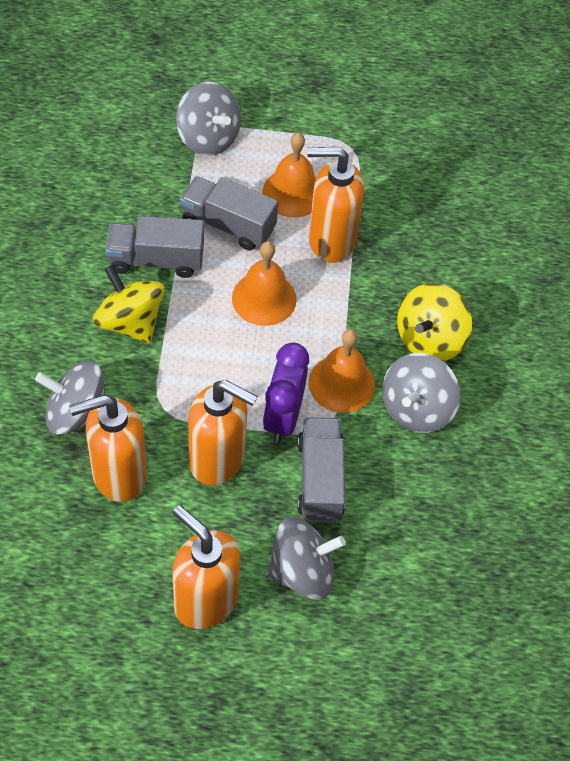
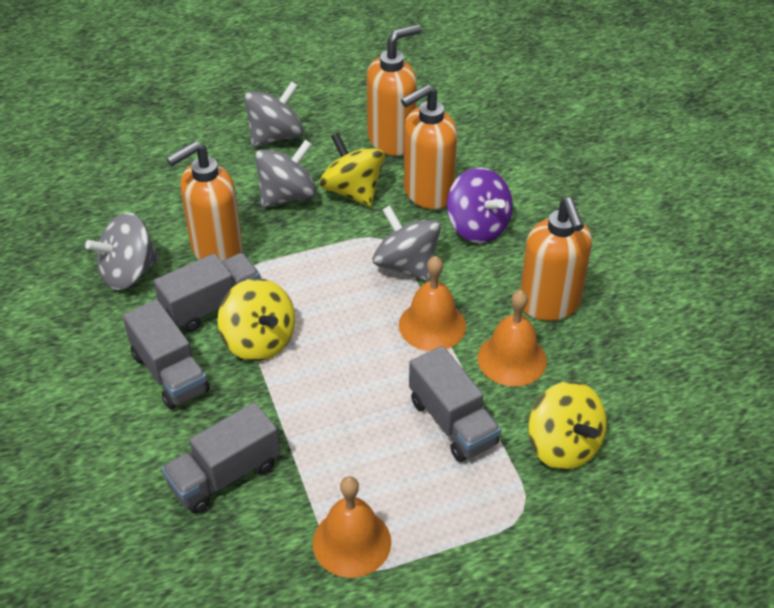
grey truck: 3 -> 4
purple clock: 1 -> 0
purple spinning top: 0 -> 1
yellow spinning top: 2 -> 3

